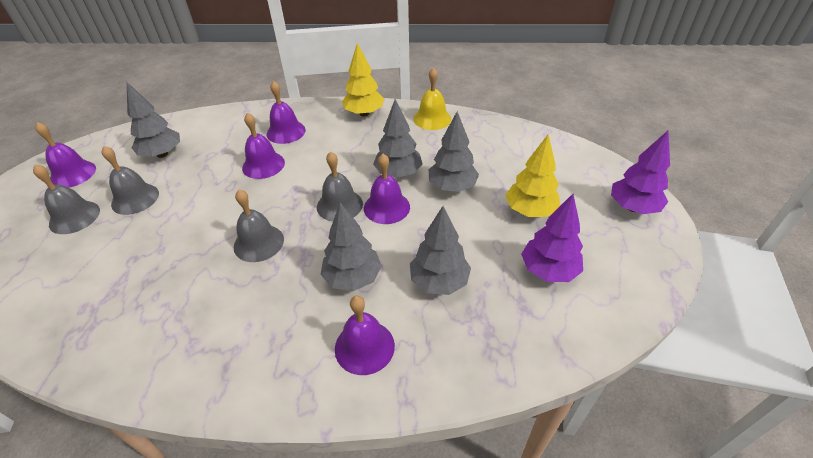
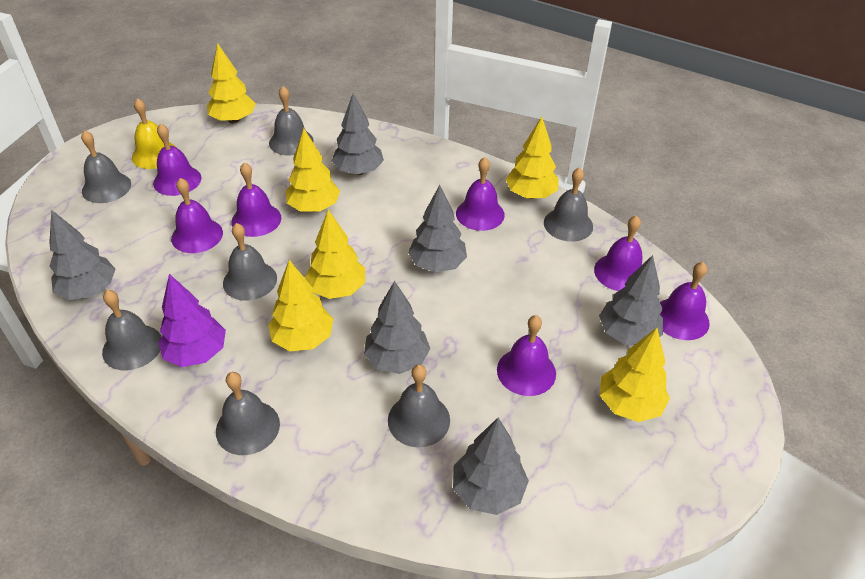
grey bell: 4 -> 7
grey tree: 5 -> 6
purple bell: 5 -> 7
purple tree: 2 -> 1
yellow tree: 2 -> 6

